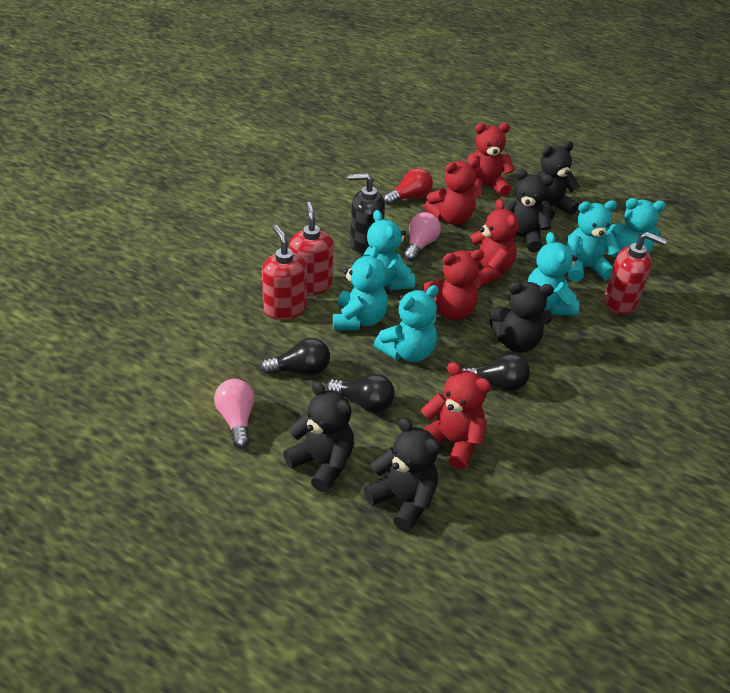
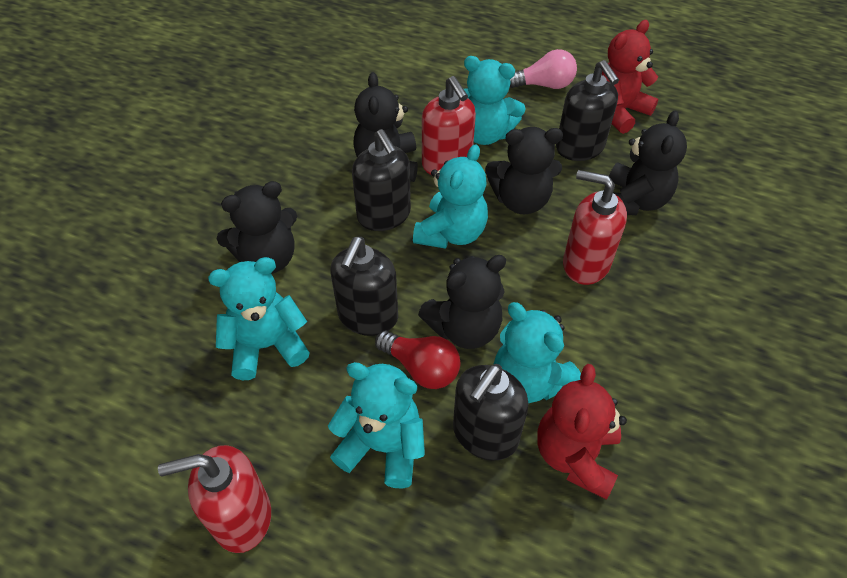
black light bulb: 3 -> 0
black soap dispenser: 1 -> 4
pink light bulb: 2 -> 1
red teddy bear: 5 -> 2
turquoise teddy bear: 6 -> 5

